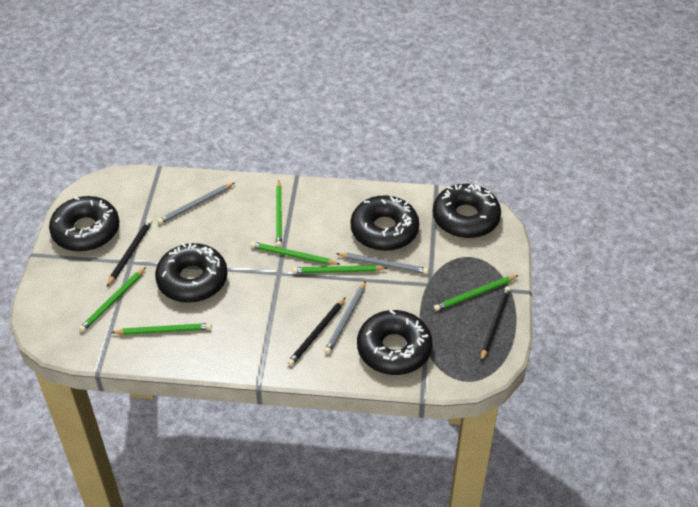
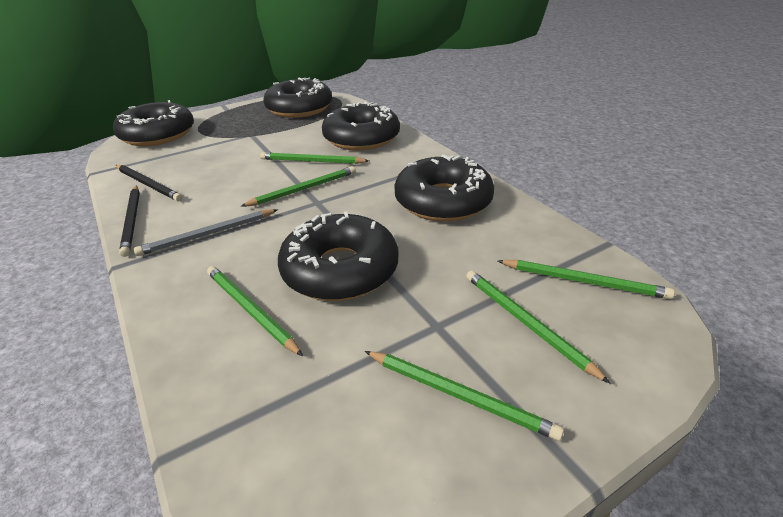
black pencil: 3 -> 2
grey pencil: 3 -> 1

